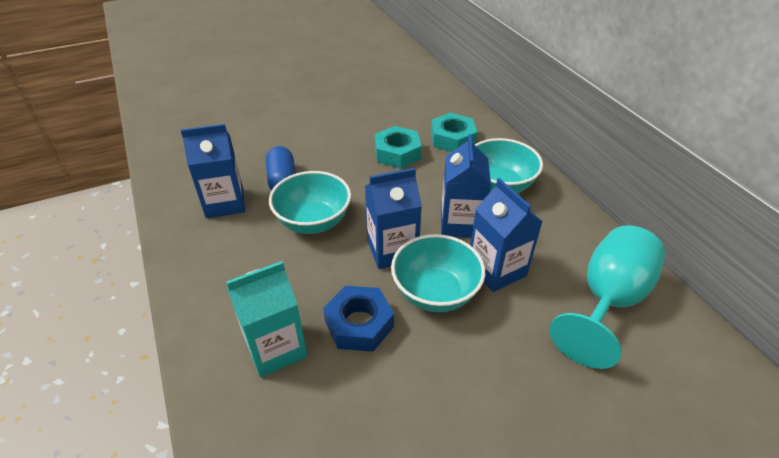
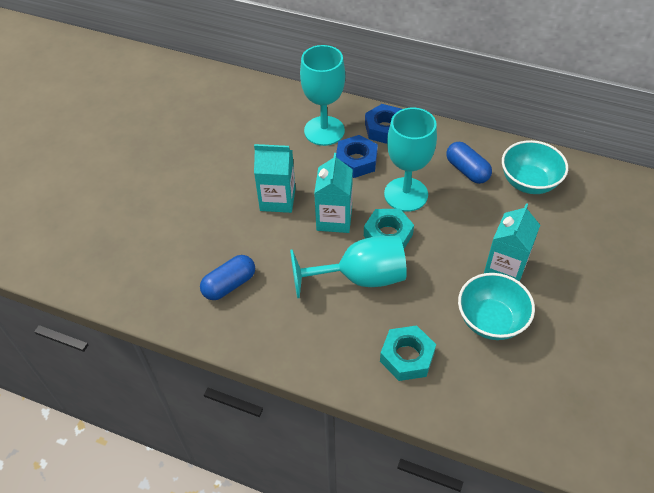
blue capsule: 1 -> 2
blue carton: 4 -> 0
blue nut: 1 -> 2
turquoise bowl: 3 -> 2
turquoise carton: 1 -> 3
turquoise goblet: 1 -> 3

